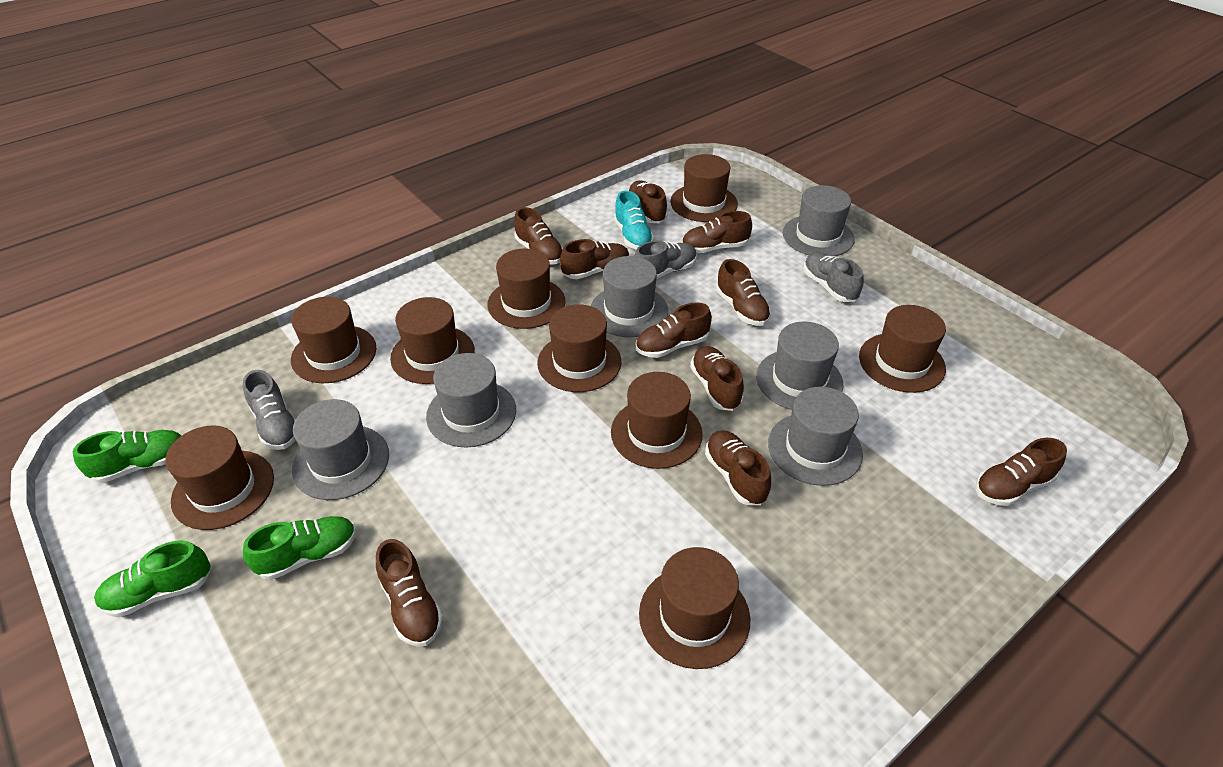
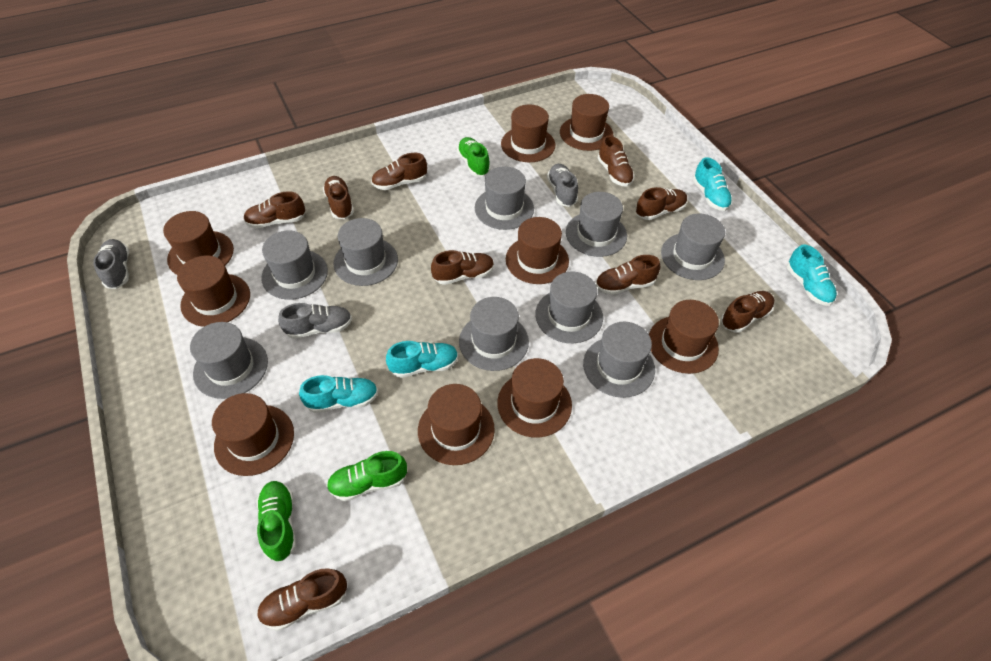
brown shoe: 10 -> 9
grey hat: 6 -> 9
turquoise shoe: 1 -> 4

